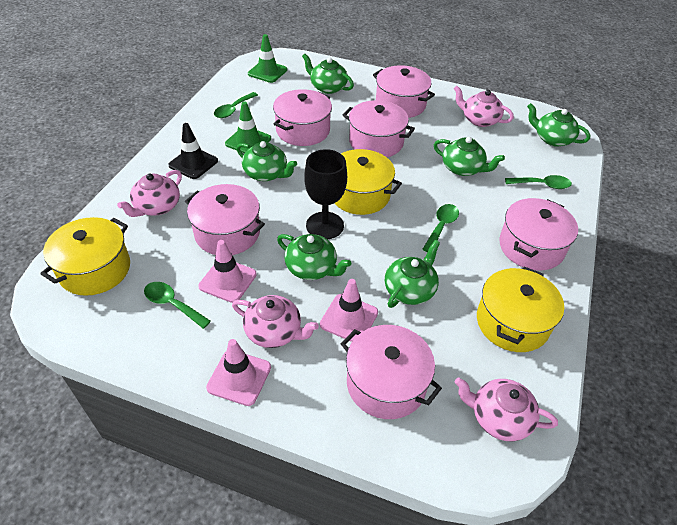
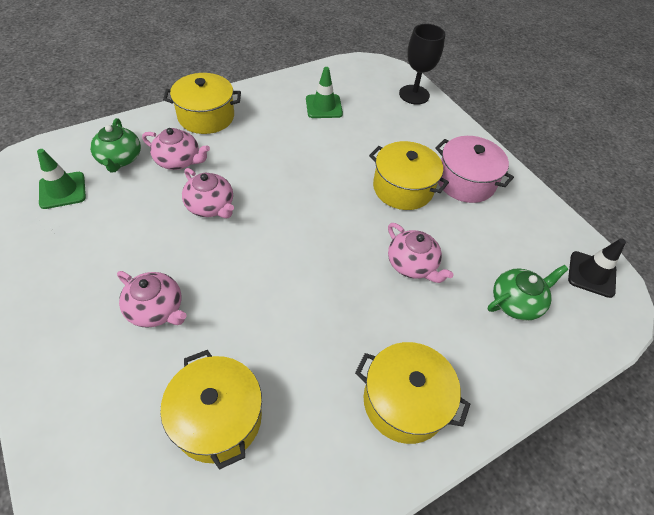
green spoon: 4 -> 0
green teapot: 6 -> 2
pink pot: 6 -> 1
pink traffic cone: 3 -> 0
yellow pot: 3 -> 4

